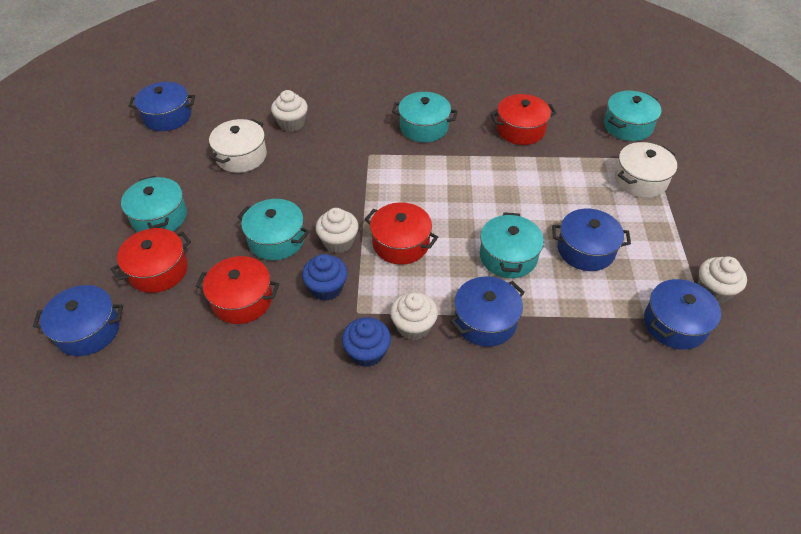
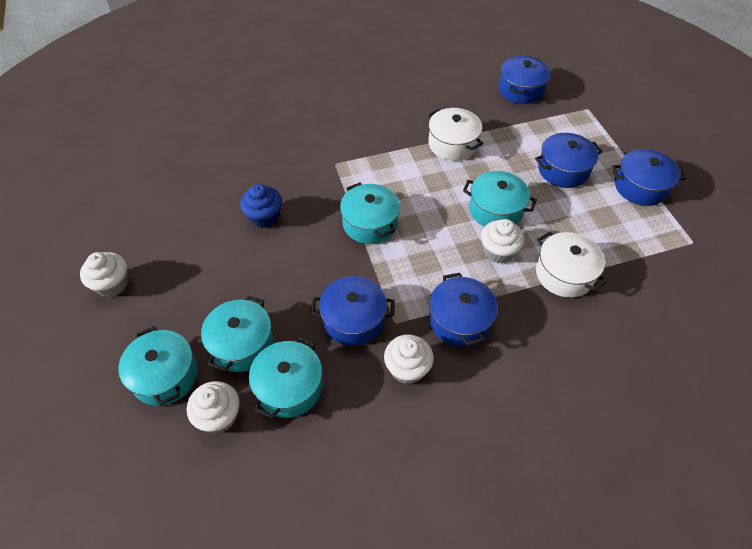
blue cupcake: 2 -> 1
red pot: 4 -> 0

